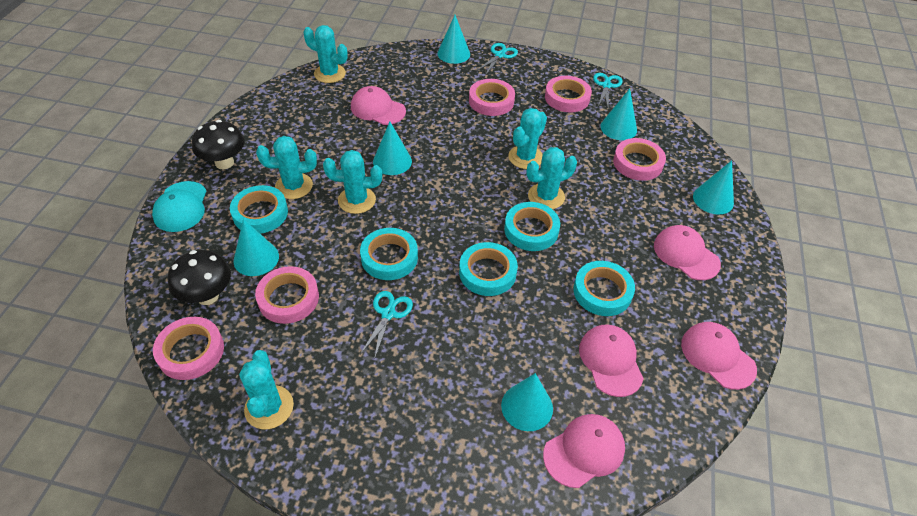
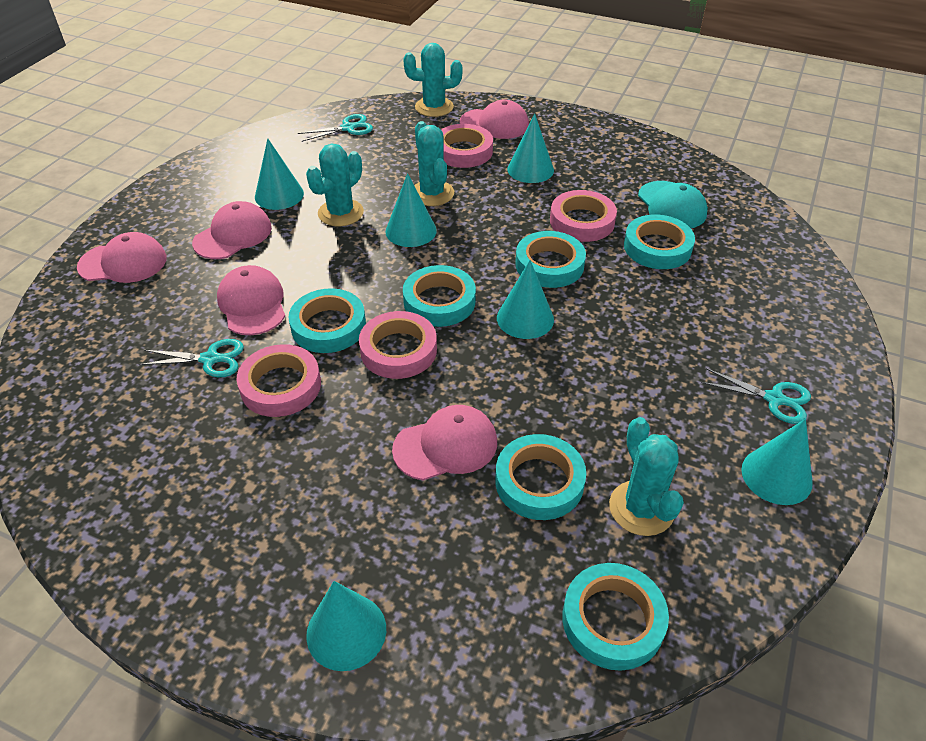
black mushroom: 2 -> 0
pink tape: 5 -> 4
turquoise cactus: 6 -> 4
turquoise tape: 5 -> 6

